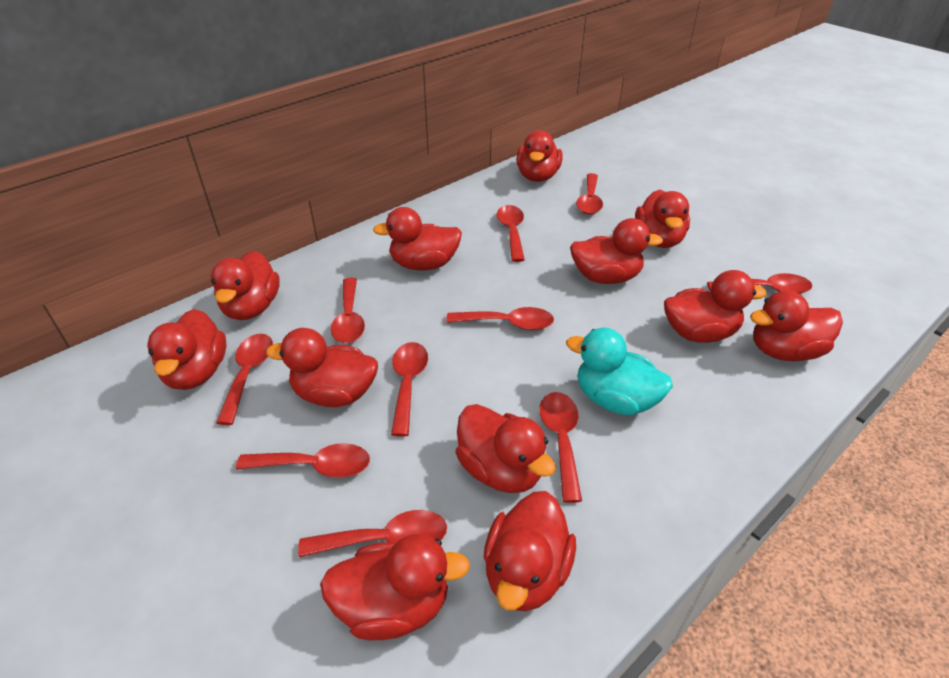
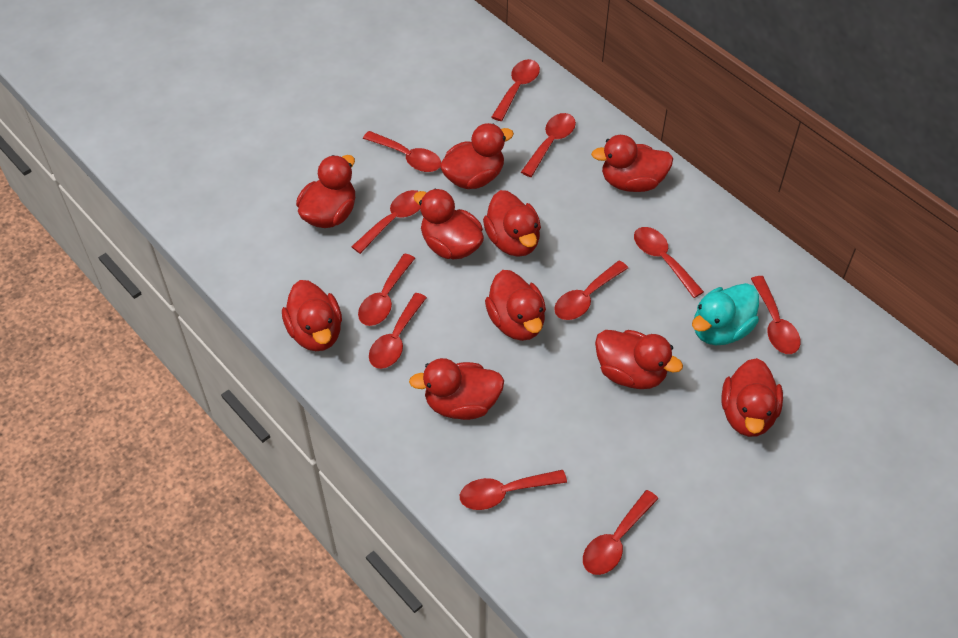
red duck: 12 -> 10
red spoon: 10 -> 11

